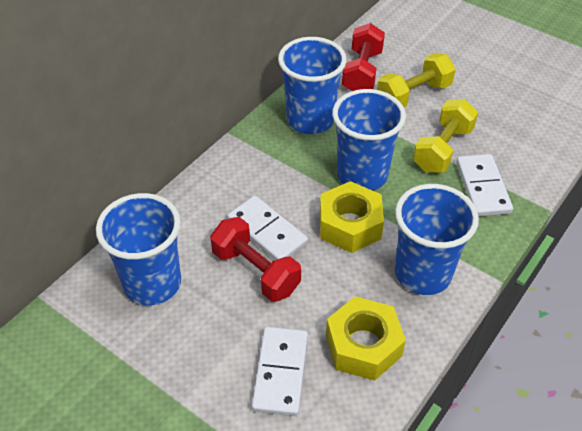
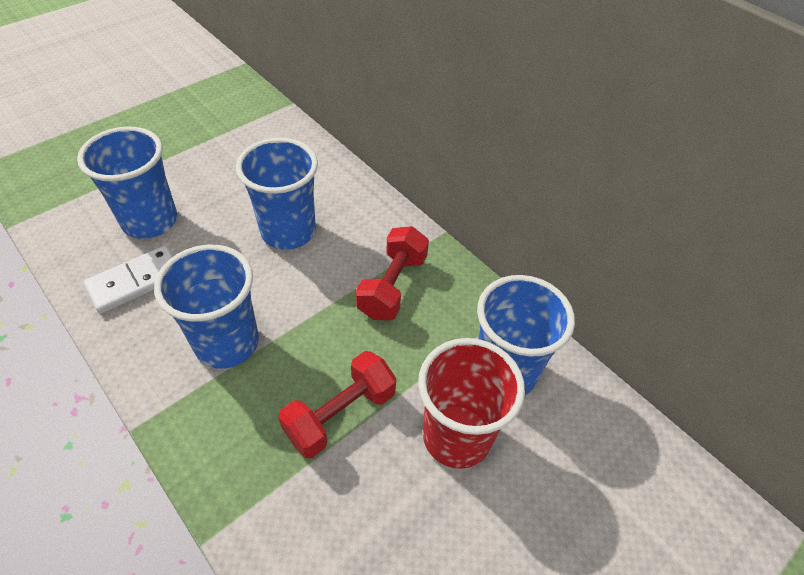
red cup: 0 -> 1
white domino: 3 -> 1
yellow dumbbell: 2 -> 0
yellow nut: 2 -> 0

